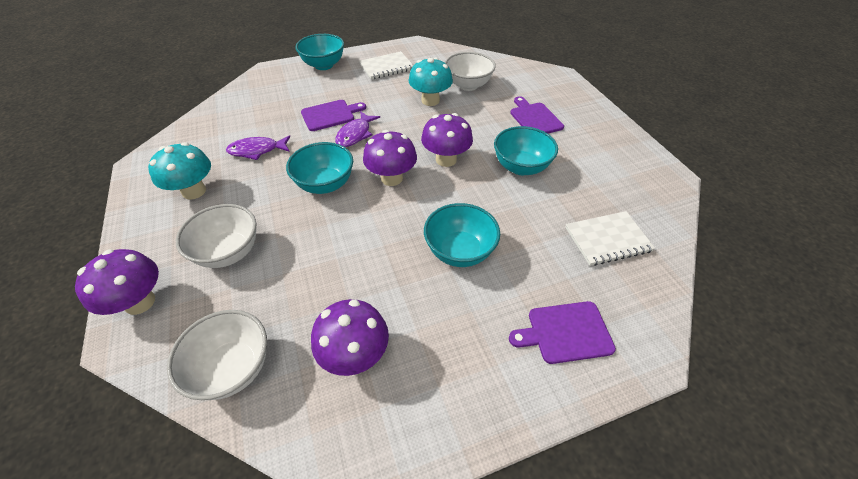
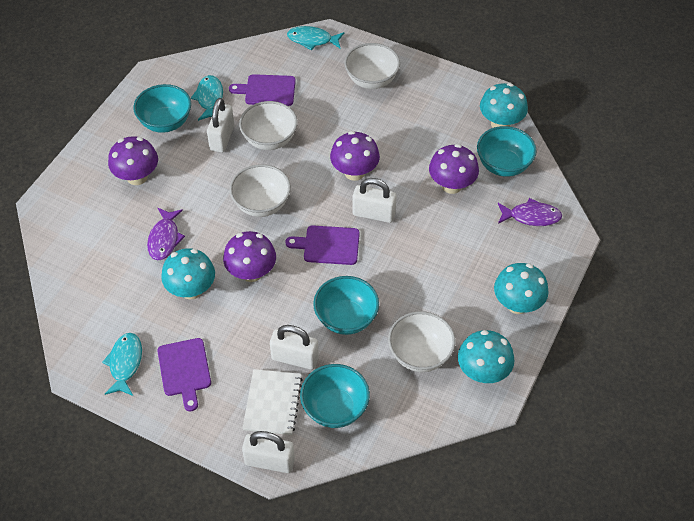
turquoise fish: 0 -> 3
turquoise mushroom: 2 -> 4
white bowl: 3 -> 4
white notebook: 2 -> 1
white padlock: 0 -> 4

